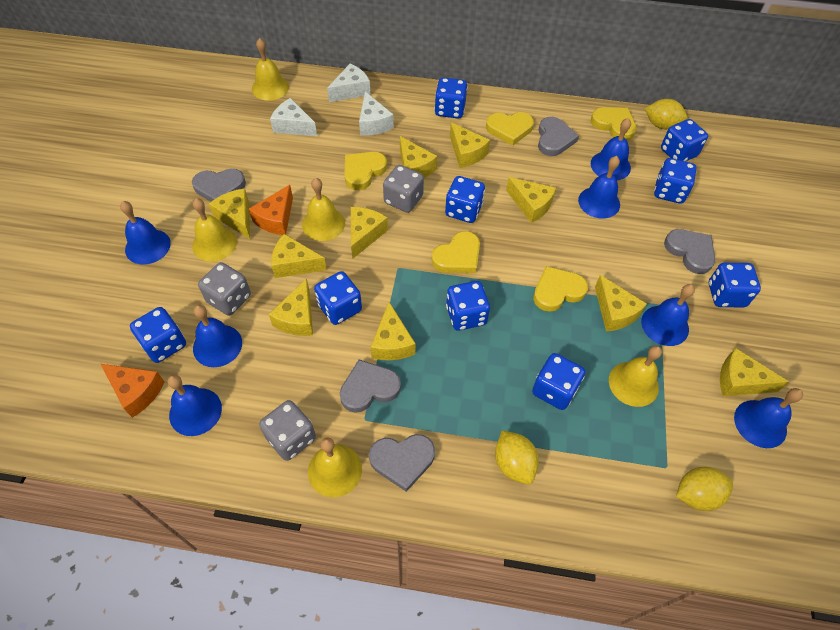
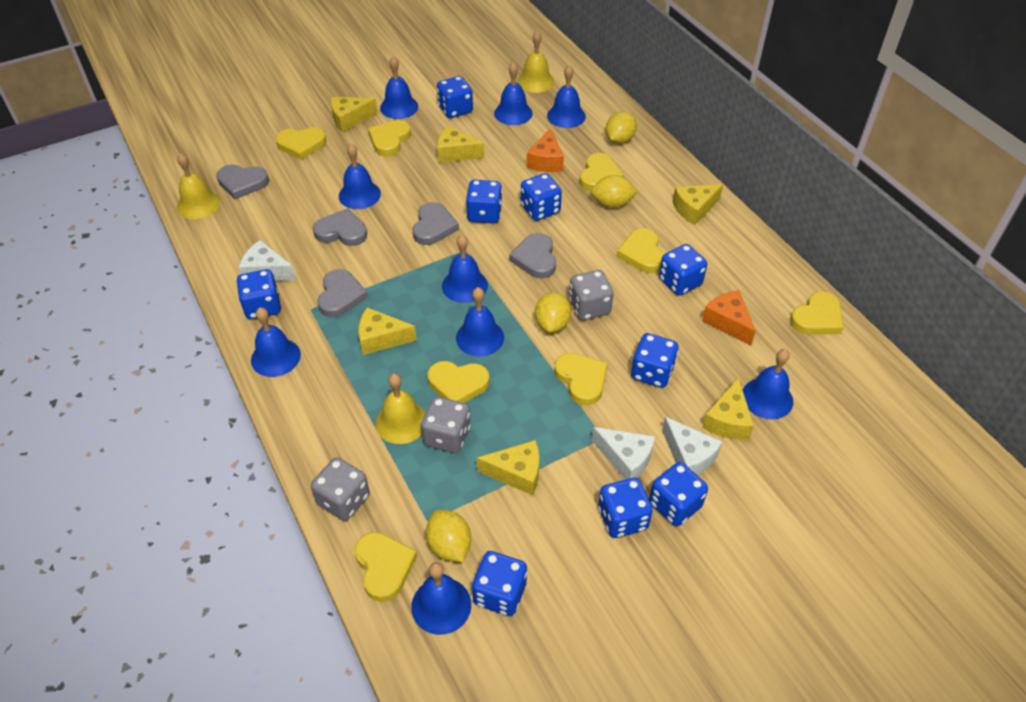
blue bell: 7 -> 9
yellow bell: 5 -> 3
yellow cheese: 10 -> 6
yellow heart: 5 -> 8
yellow lemon: 3 -> 4

